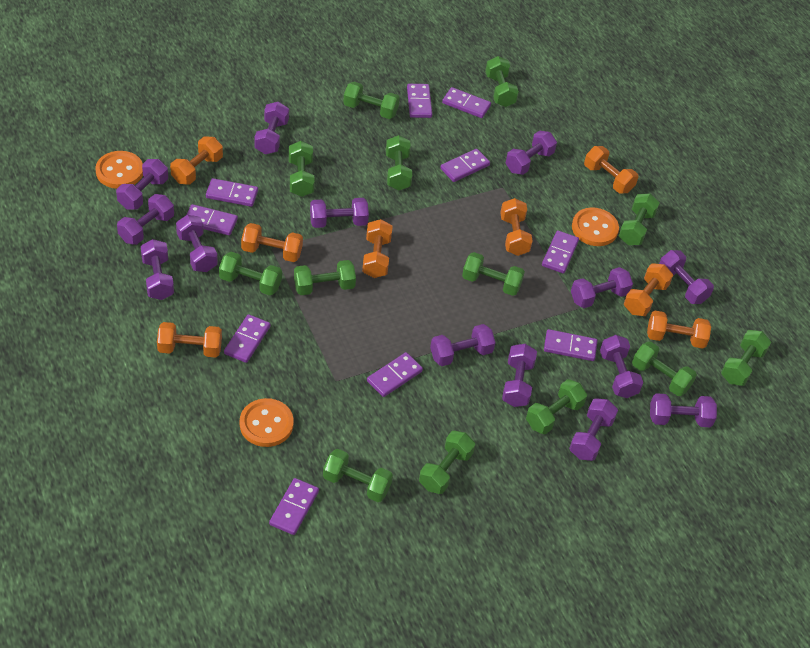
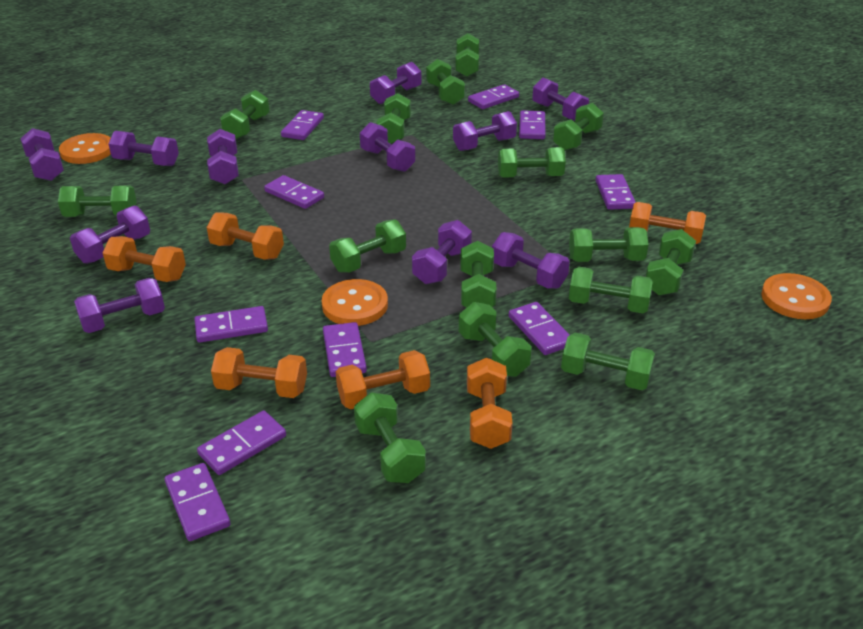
green dumbbell: 13 -> 15
orange dumbbell: 8 -> 6
purple dumbbell: 14 -> 11

